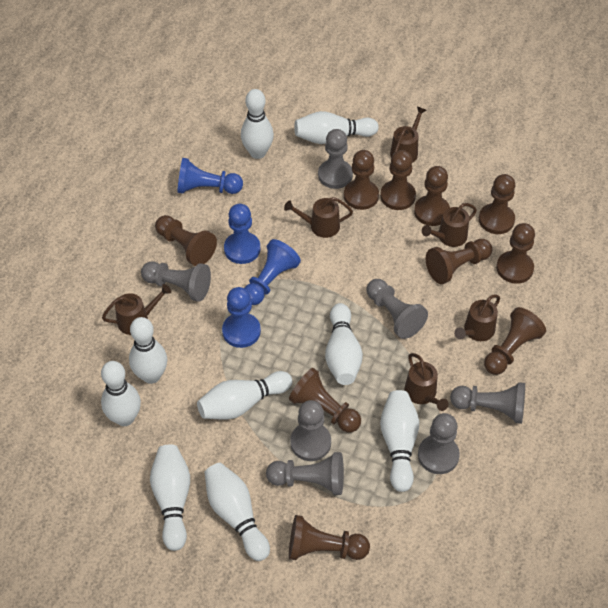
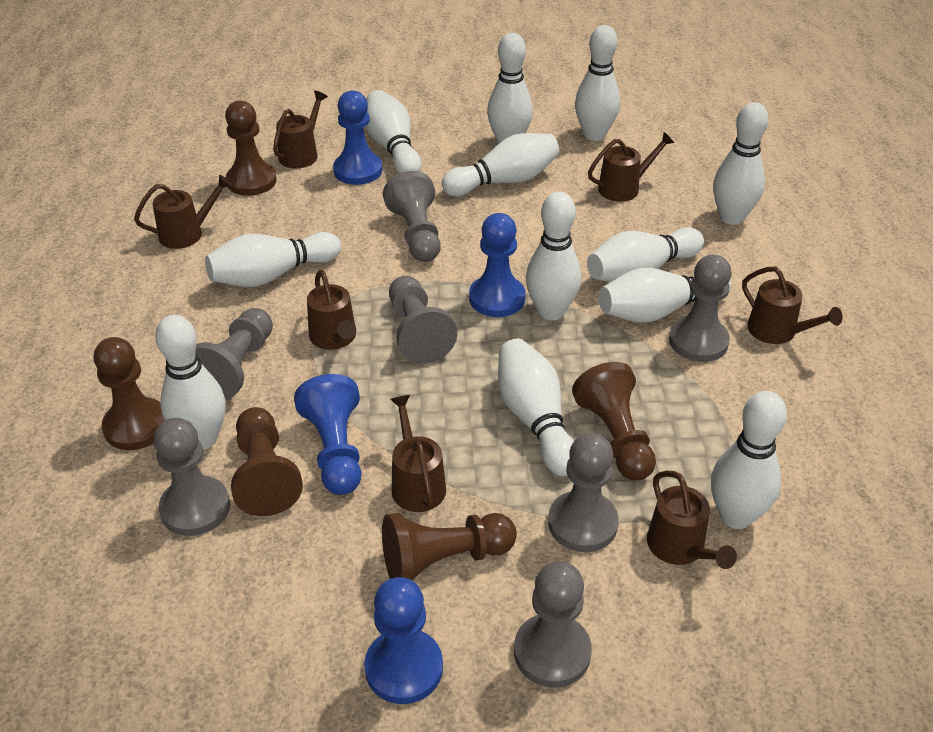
brown pawn: 10 -> 5
brown watering can: 6 -> 7
white bowling pin: 9 -> 12

